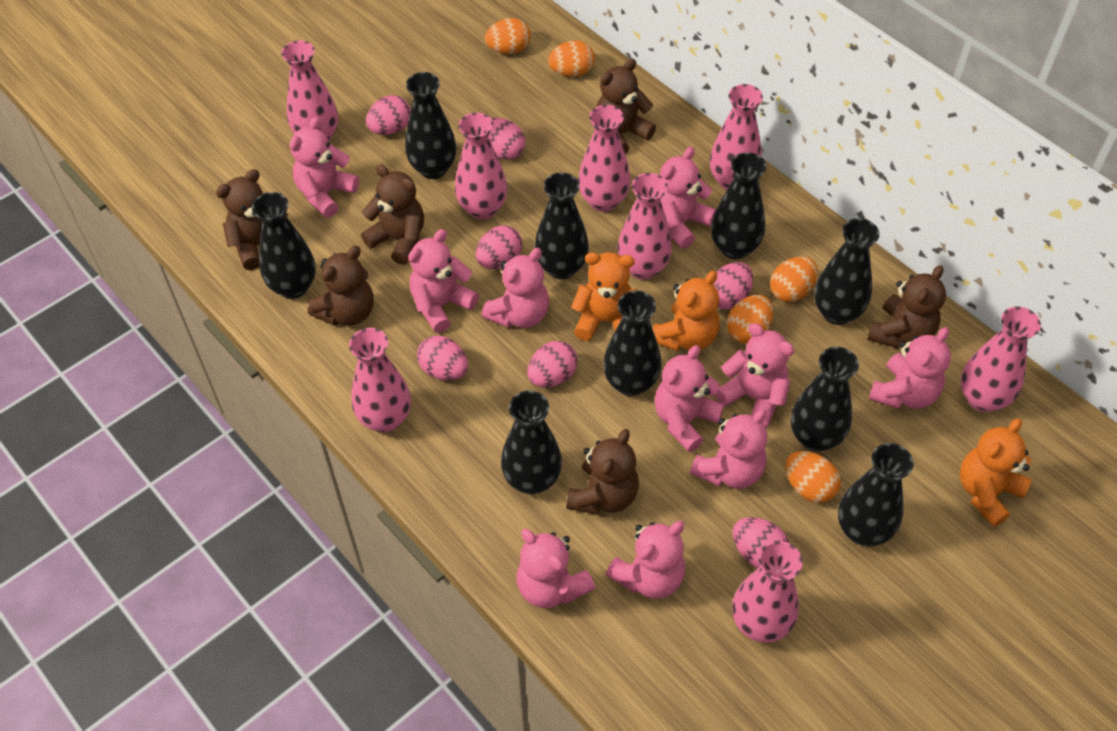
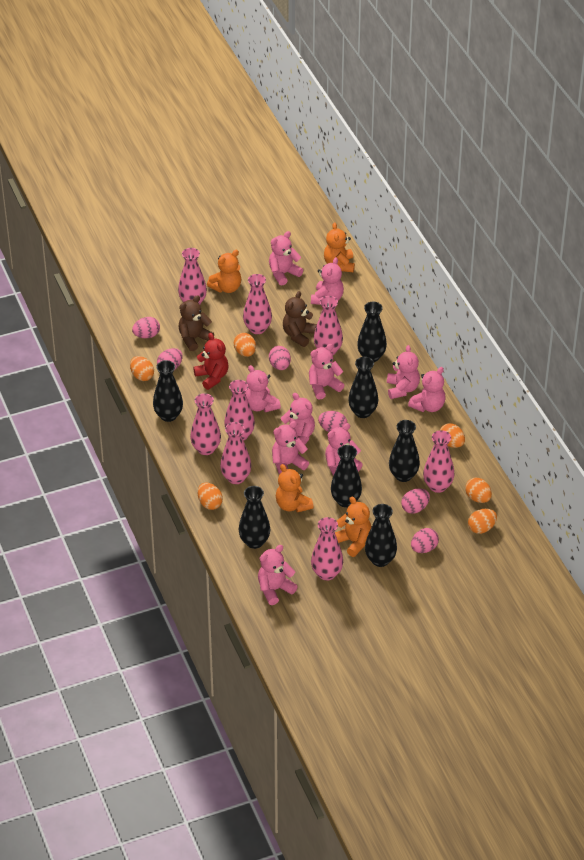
black vase: 9 -> 7
brown teddy bear: 6 -> 2
orange egg: 5 -> 6
orange teddy bear: 3 -> 4
pink egg: 7 -> 6
red teddy bear: 0 -> 1

